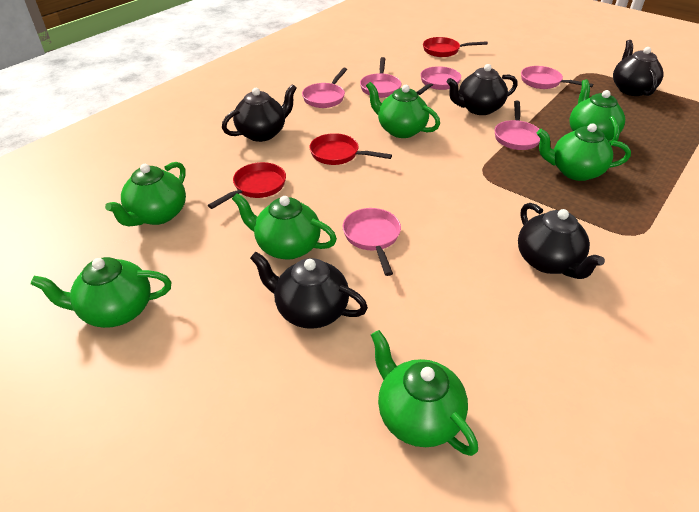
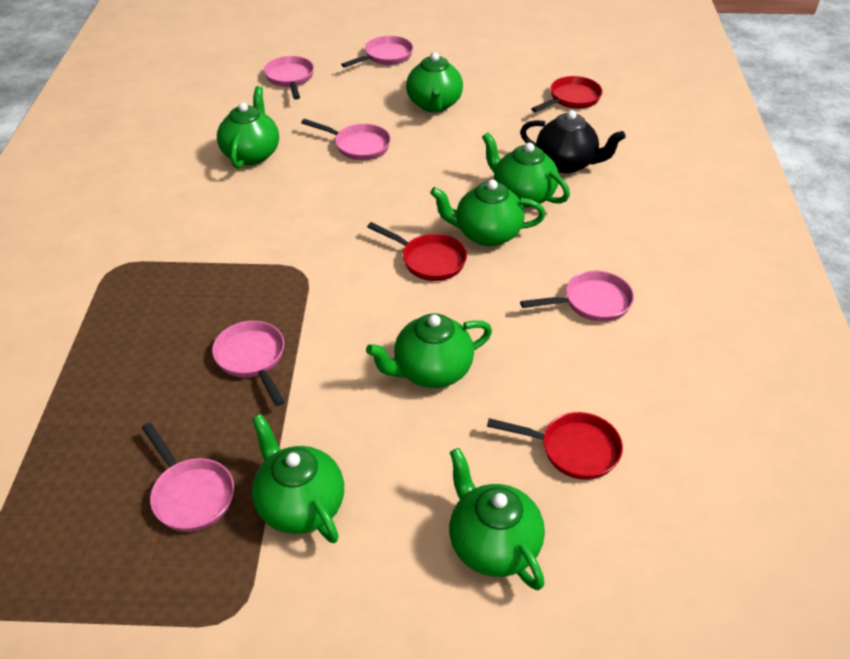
black teapot: 5 -> 1

